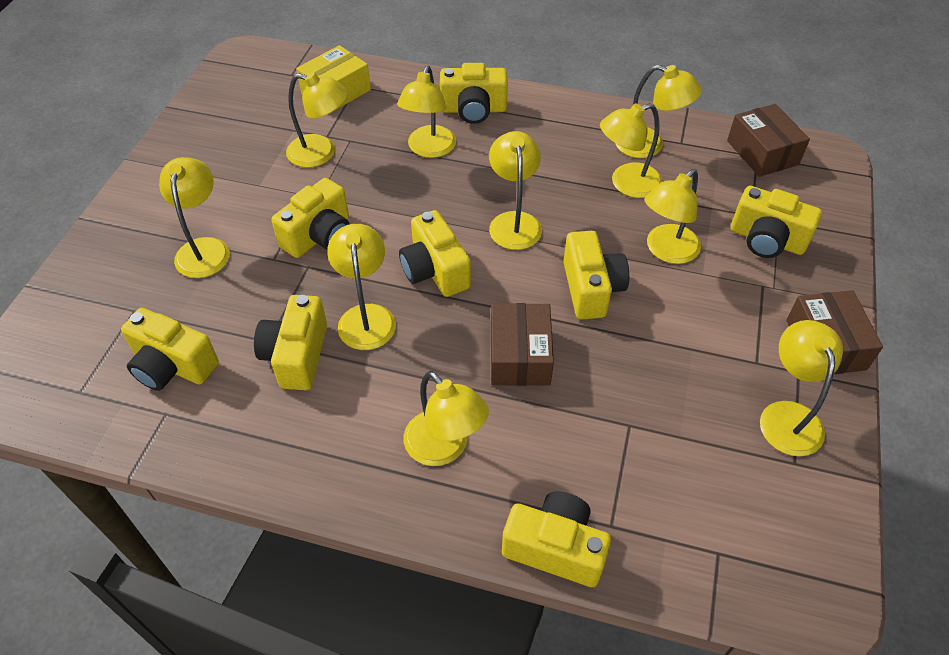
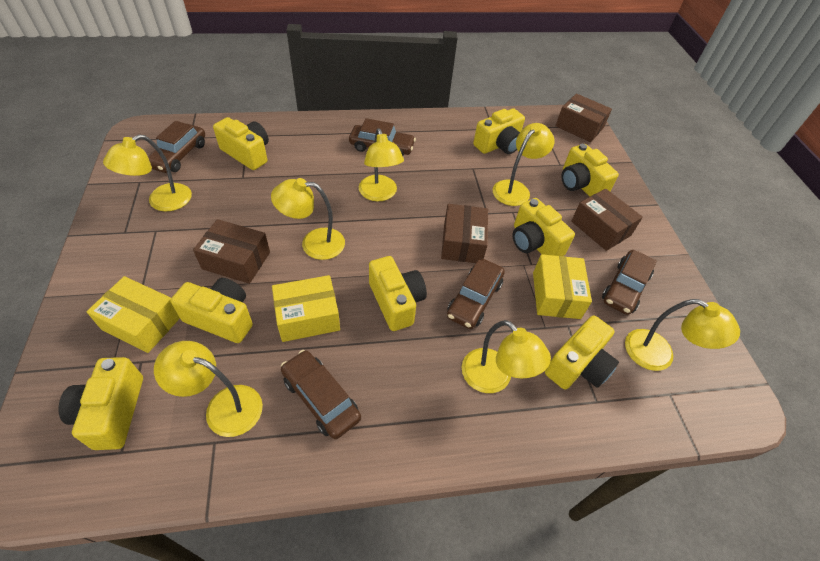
brown box: 3 -> 4
brown car: 0 -> 5
yellow box: 1 -> 3
yellow lamp: 10 -> 7

